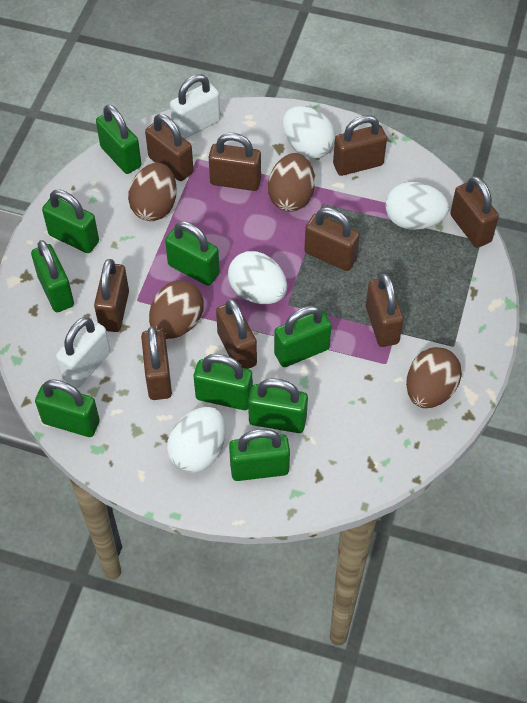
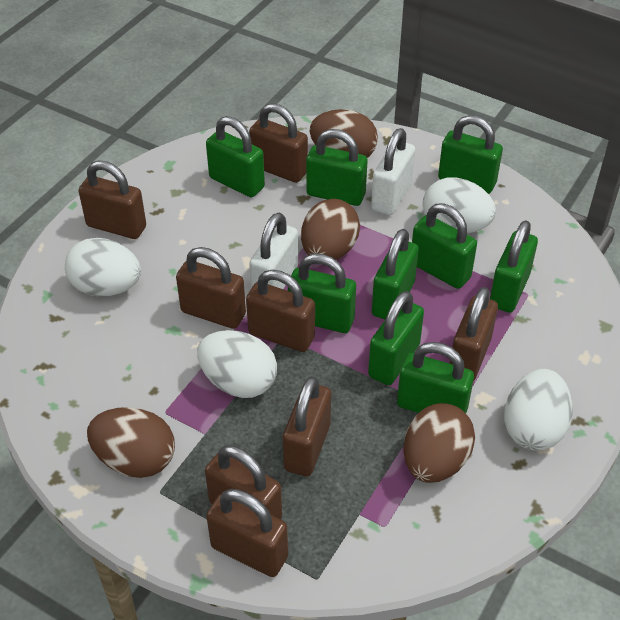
brown padlock: 9 -> 8

